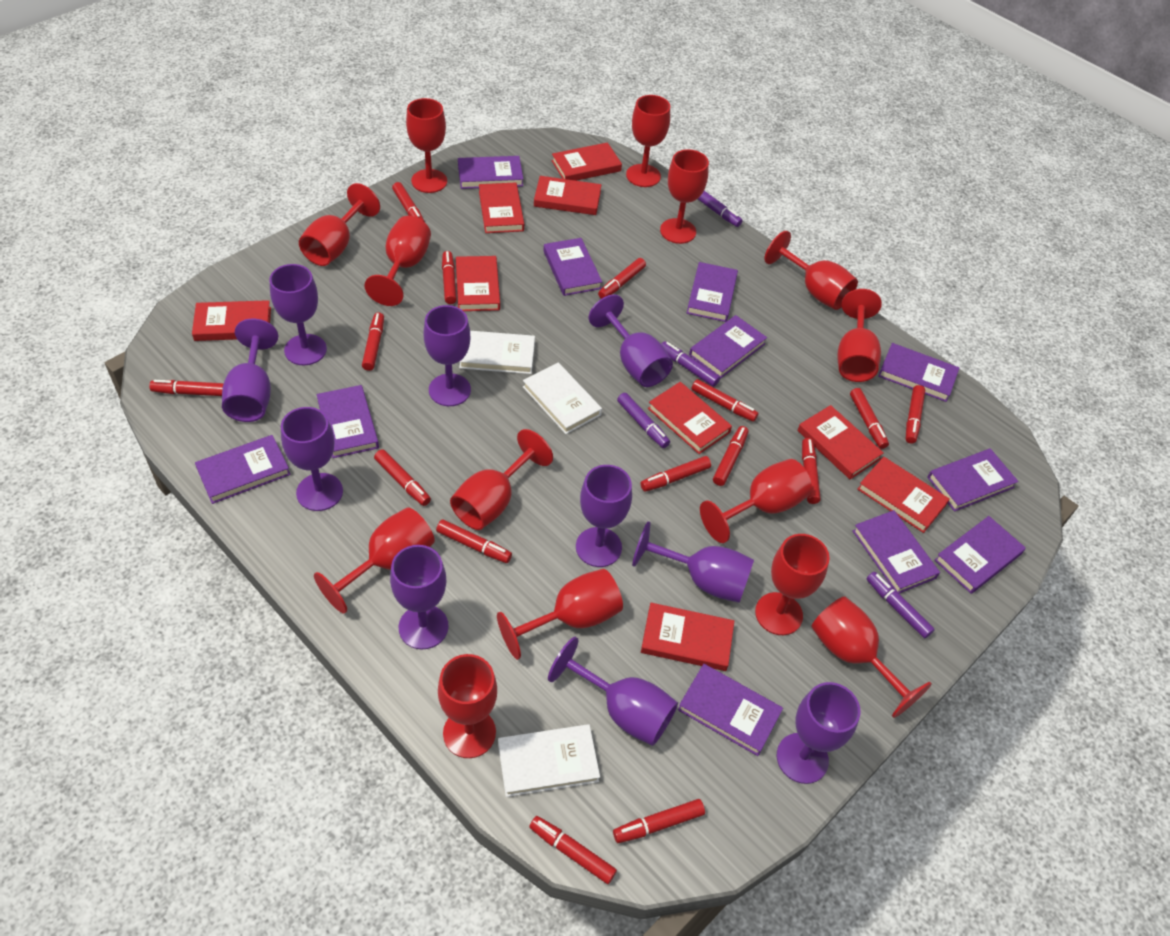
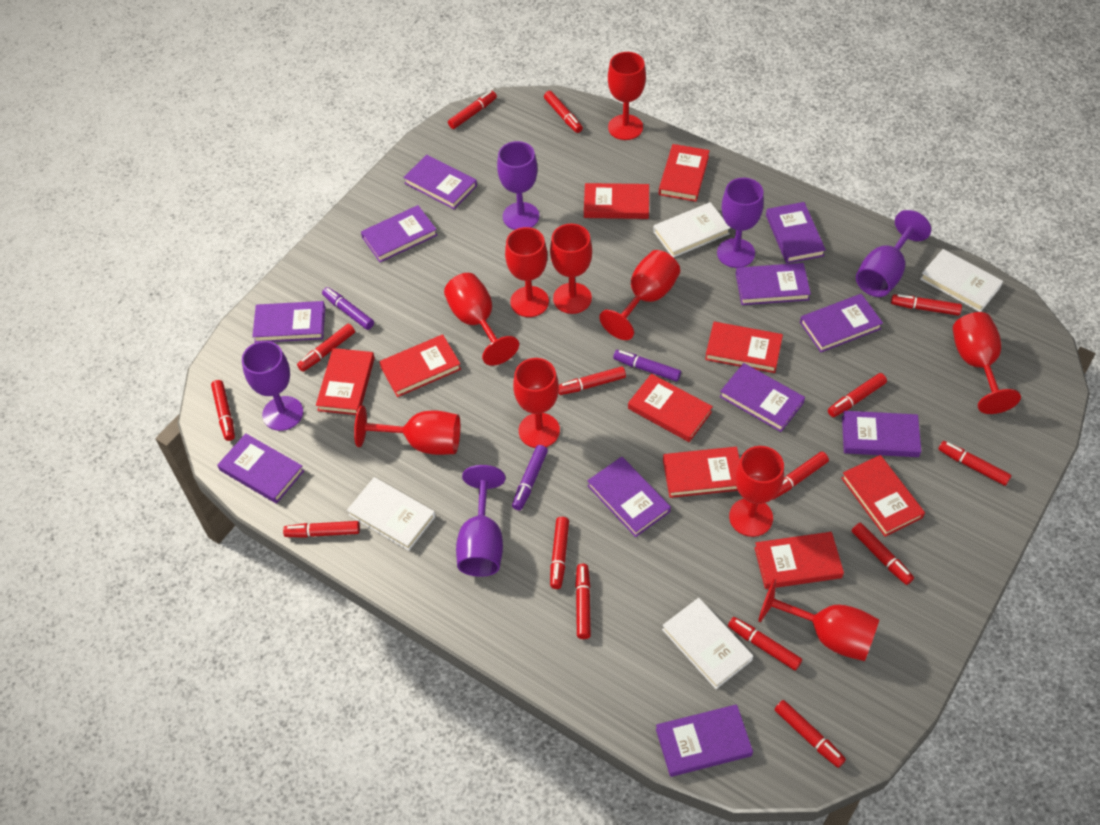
purple goblet: 10 -> 5
purple marker: 4 -> 3
red goblet: 14 -> 10
white book: 3 -> 4

